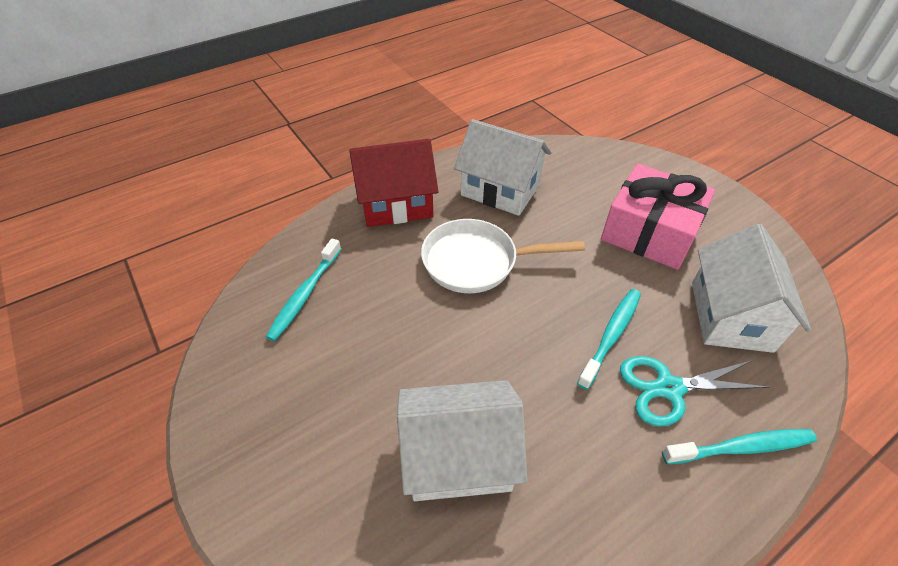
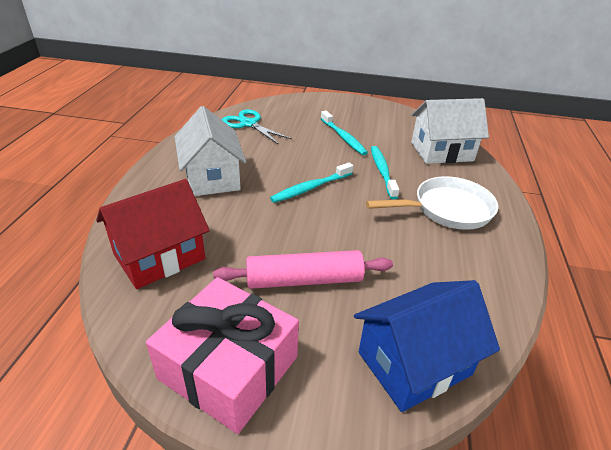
blue house: 0 -> 1
pink rolling pin: 0 -> 1
white house: 3 -> 2

